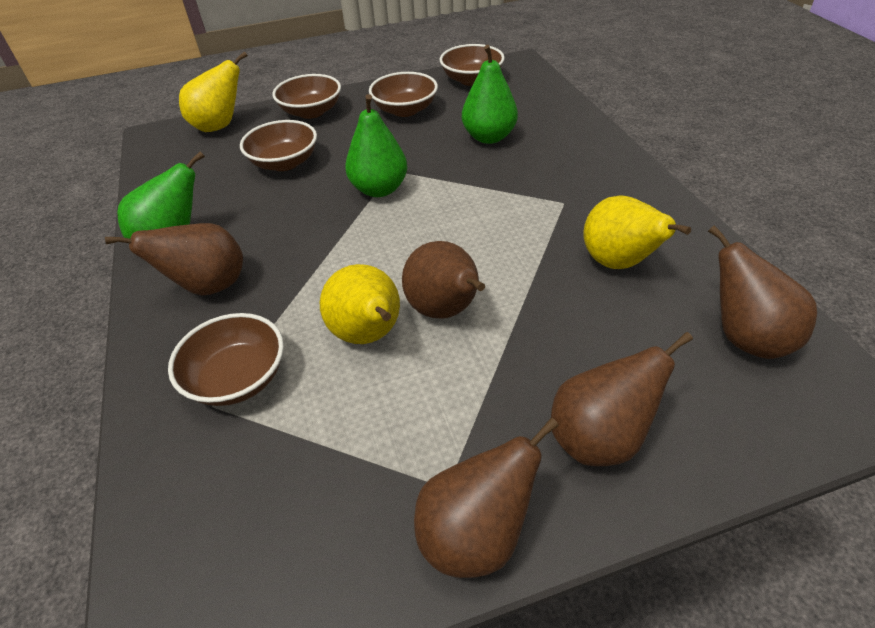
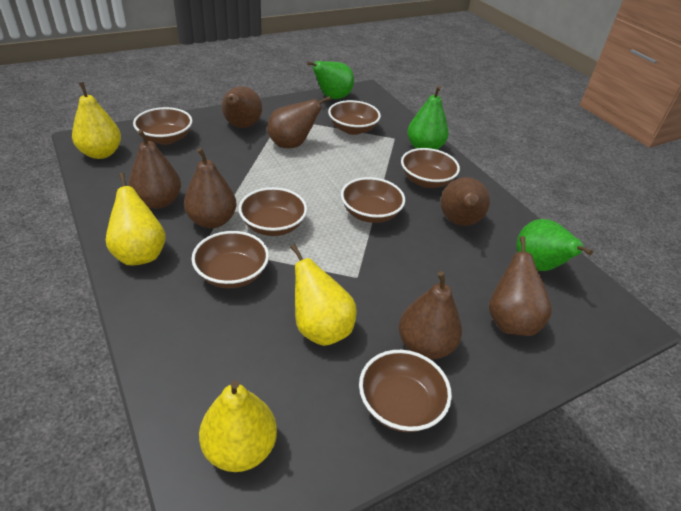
brown bowl: 5 -> 7
brown pear: 5 -> 7
yellow pear: 3 -> 4

